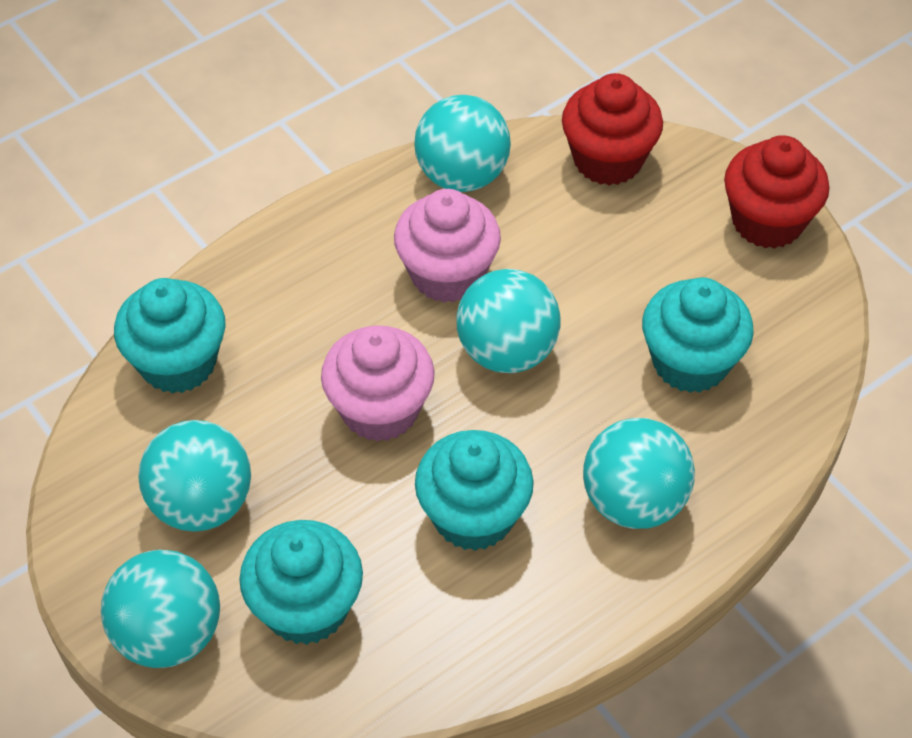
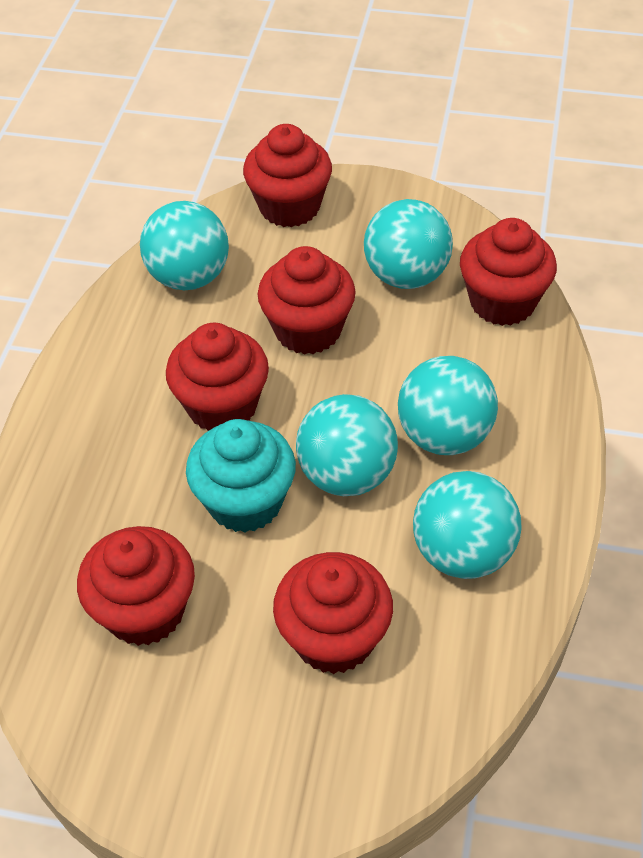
pink cupcake: 2 -> 0
red cupcake: 2 -> 6
turquoise cupcake: 4 -> 1

